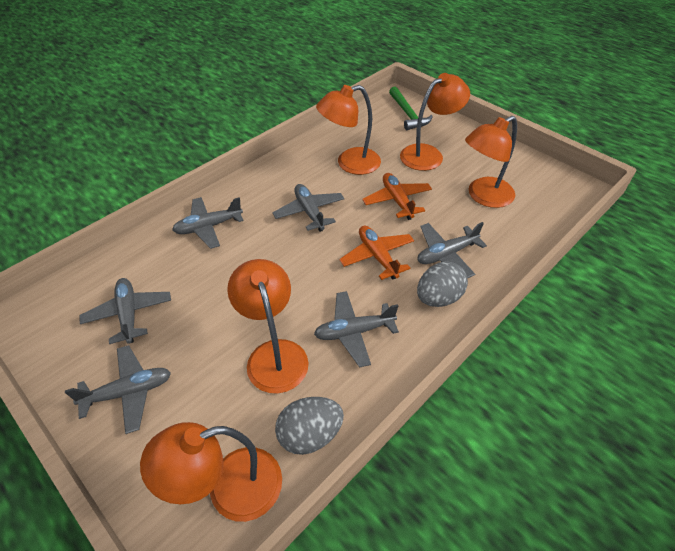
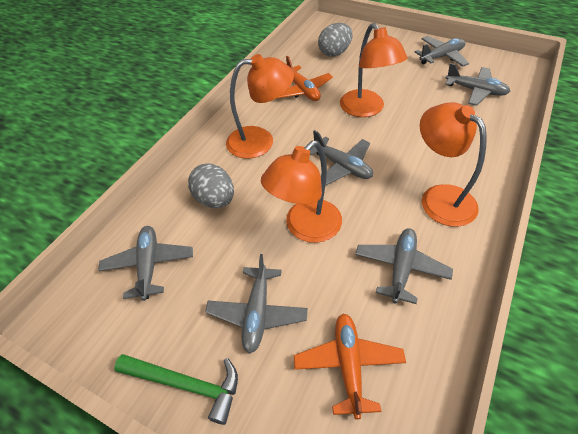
orange lamp: 5 -> 4

